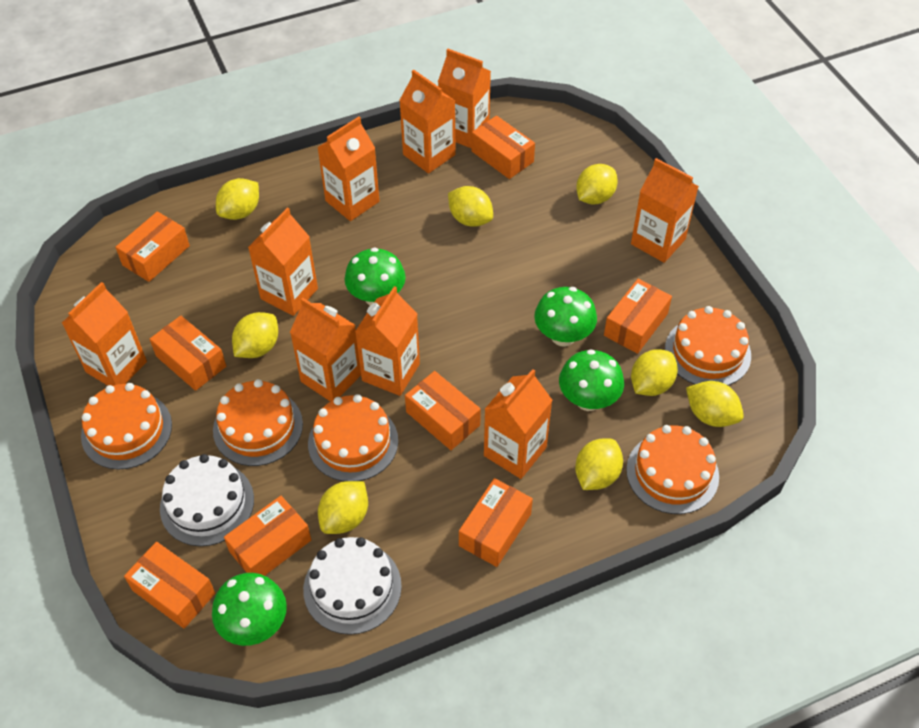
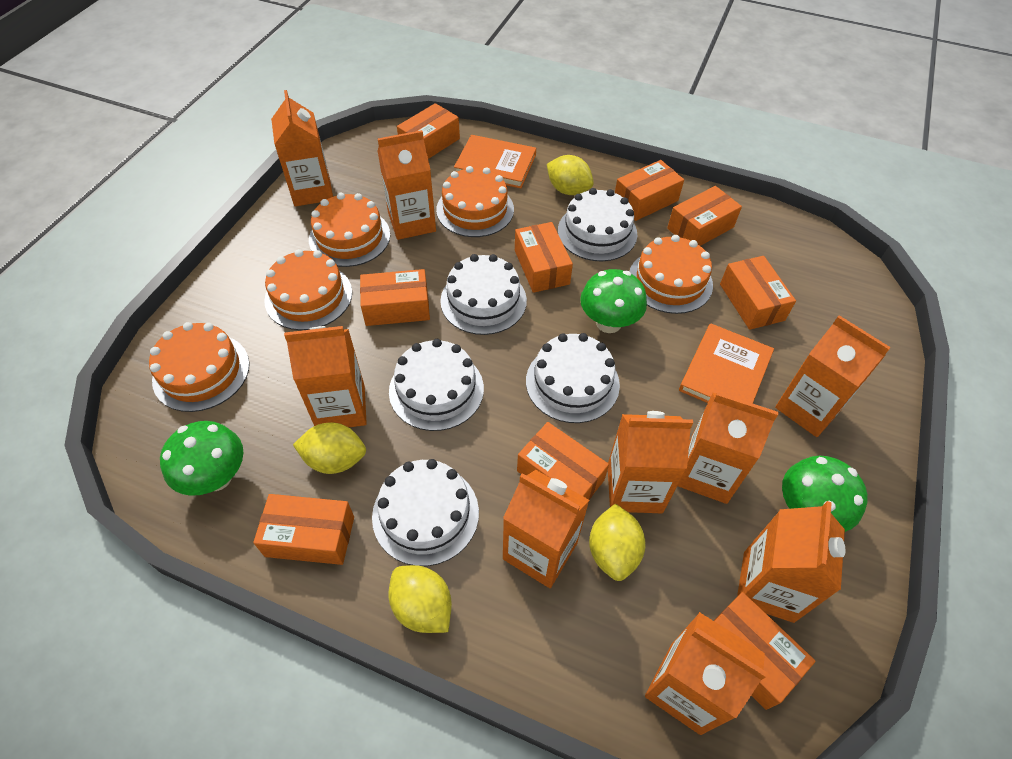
green mushroom: 4 -> 3
orange book: 0 -> 2
orange box: 8 -> 9
white cake: 2 -> 5
yellow lemon: 8 -> 4

